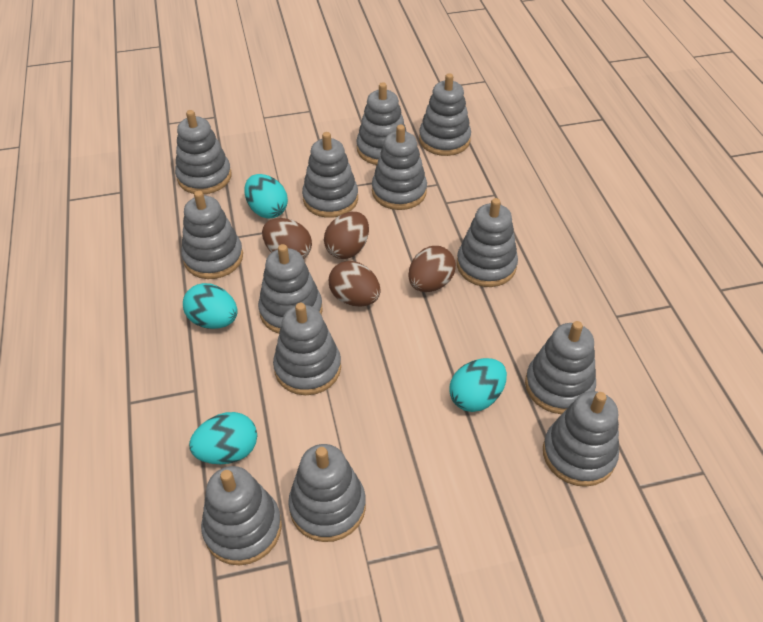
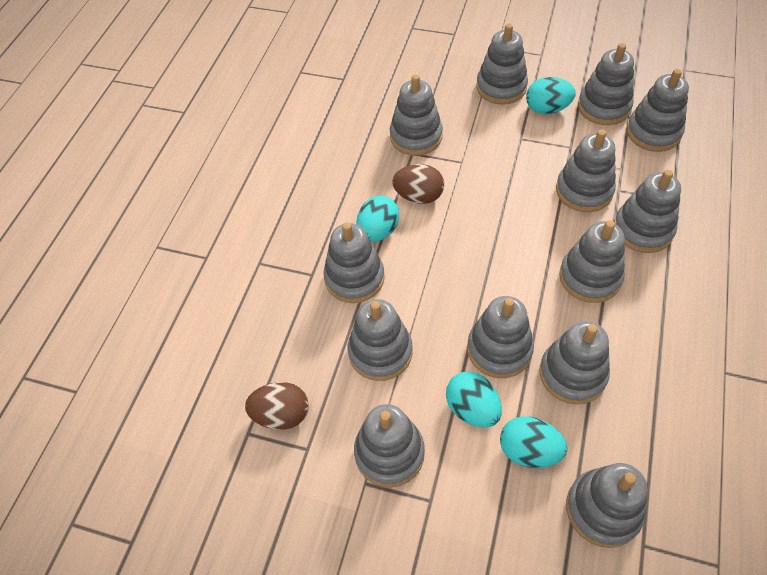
brown egg: 4 -> 2

